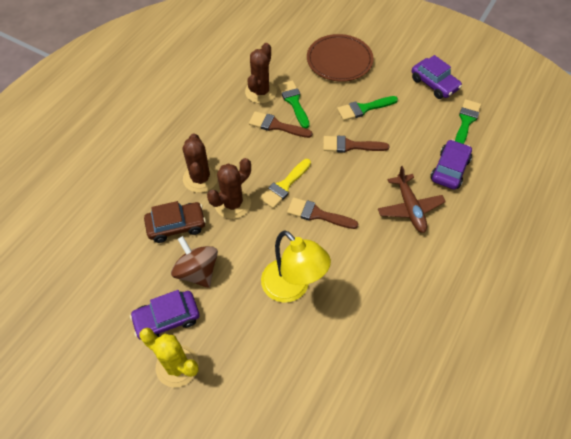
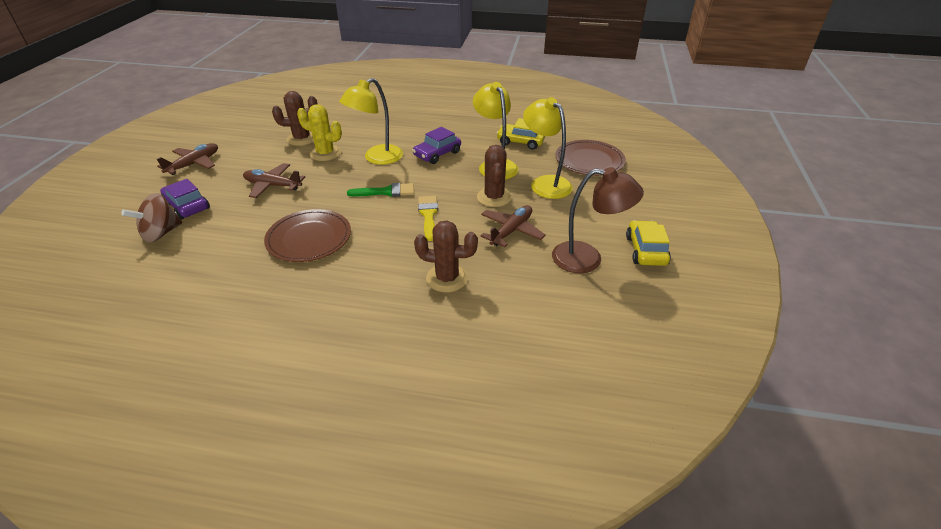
brown brush: 3 -> 0
brown car: 1 -> 0
brown lamp: 0 -> 1
brown plane: 1 -> 3
brown plate: 1 -> 2
green brush: 3 -> 1
purple car: 3 -> 2
yellow car: 0 -> 2
yellow lamp: 1 -> 3

